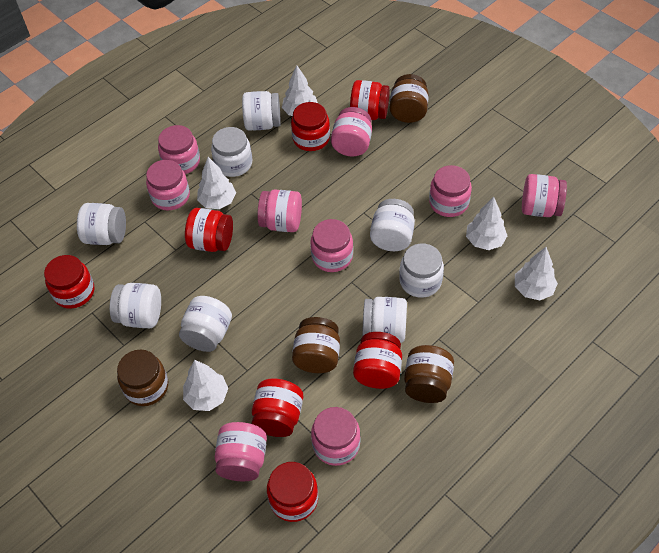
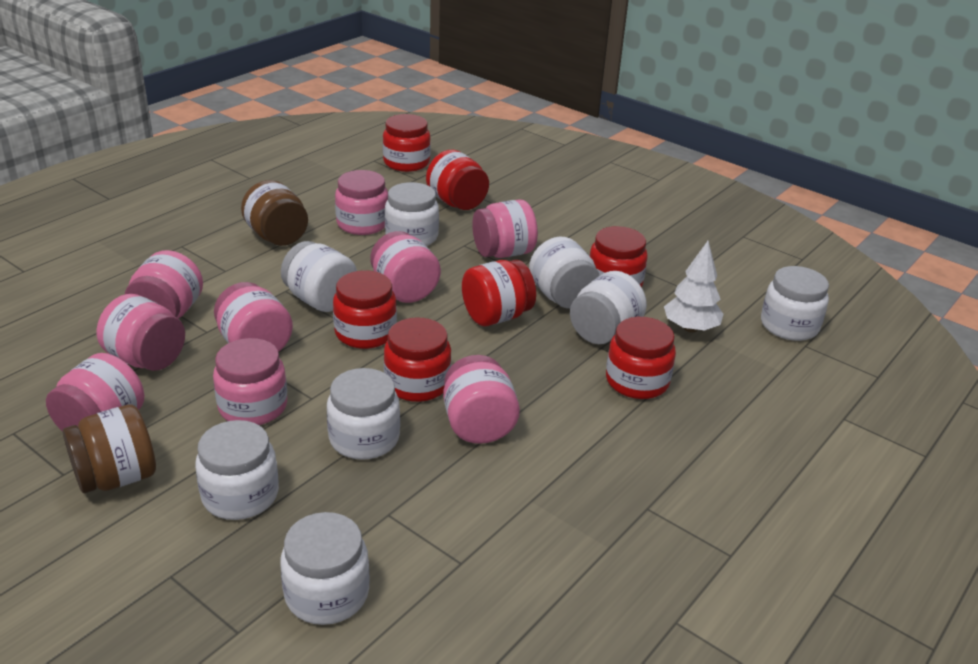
brown jar: 4 -> 2
white tree: 5 -> 1

